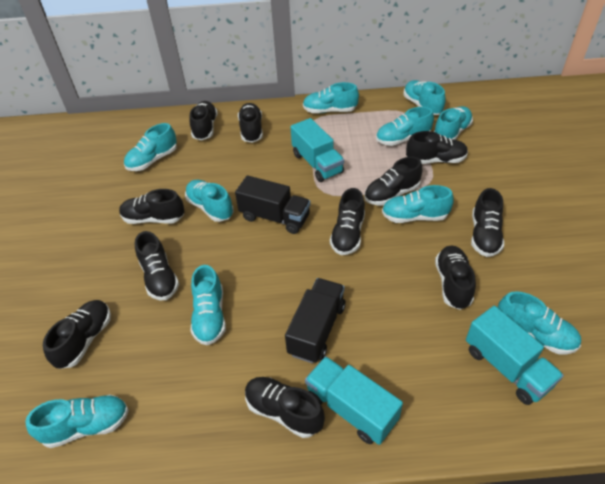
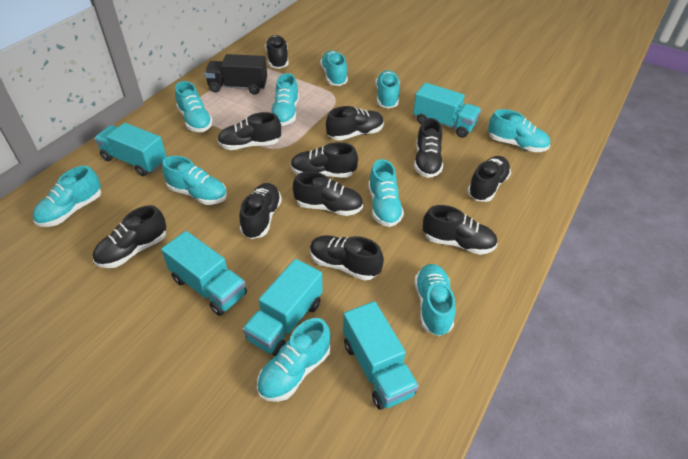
black truck: 2 -> 1
turquoise truck: 3 -> 5

